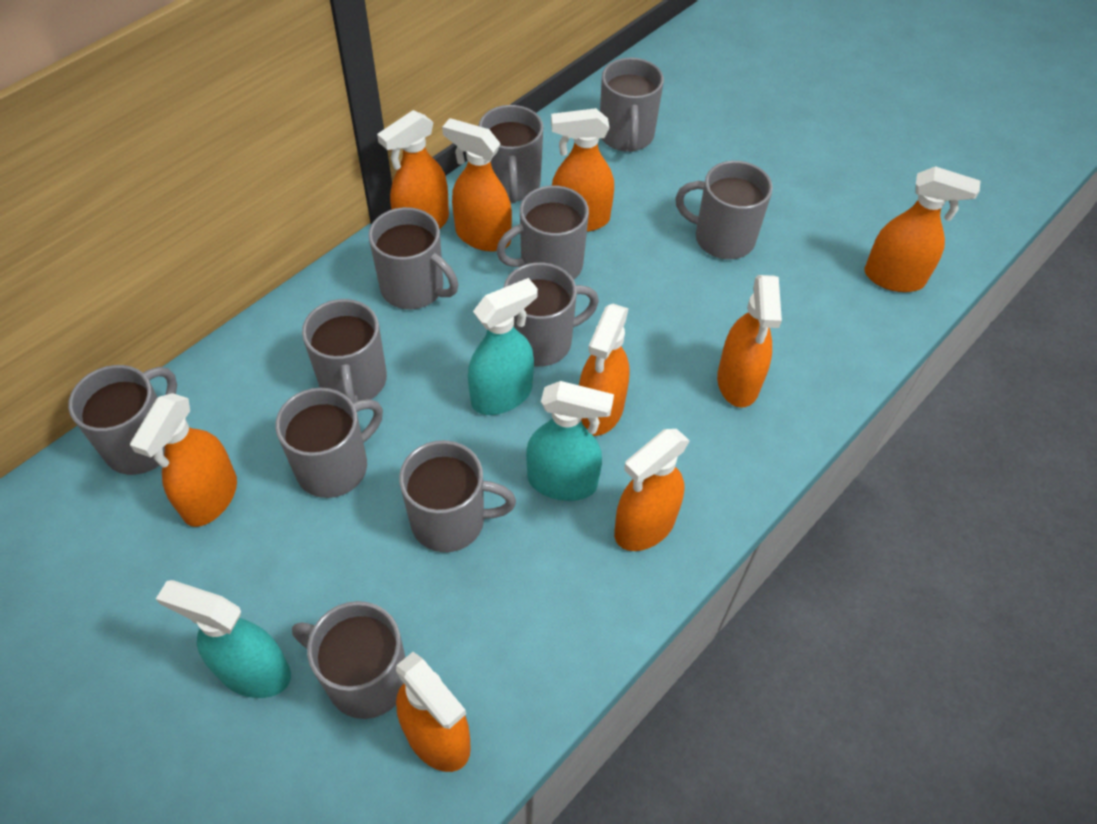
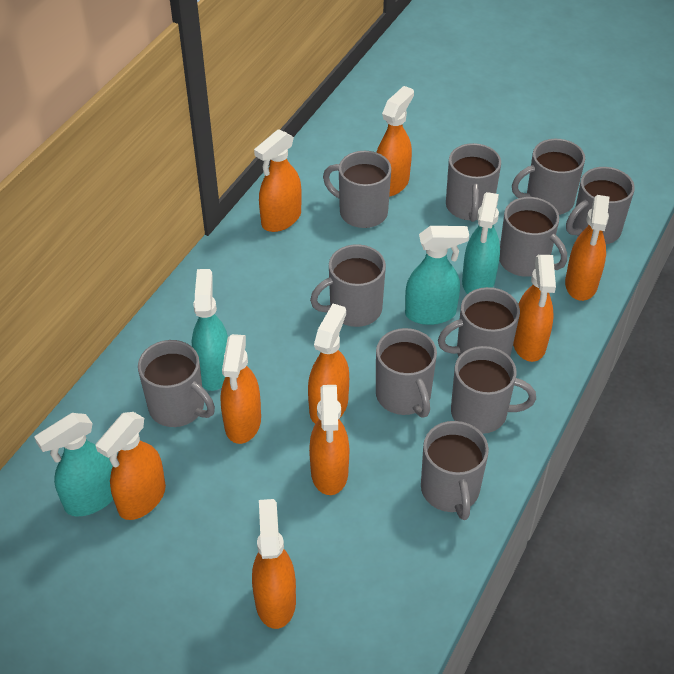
turquoise spray bottle: 3 -> 4

